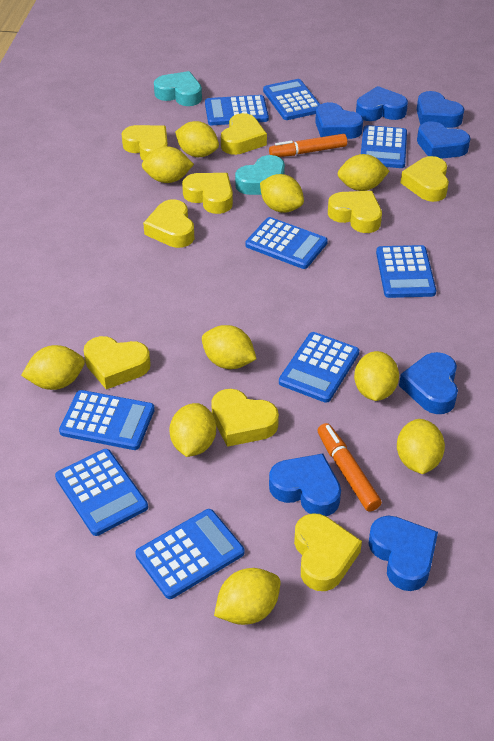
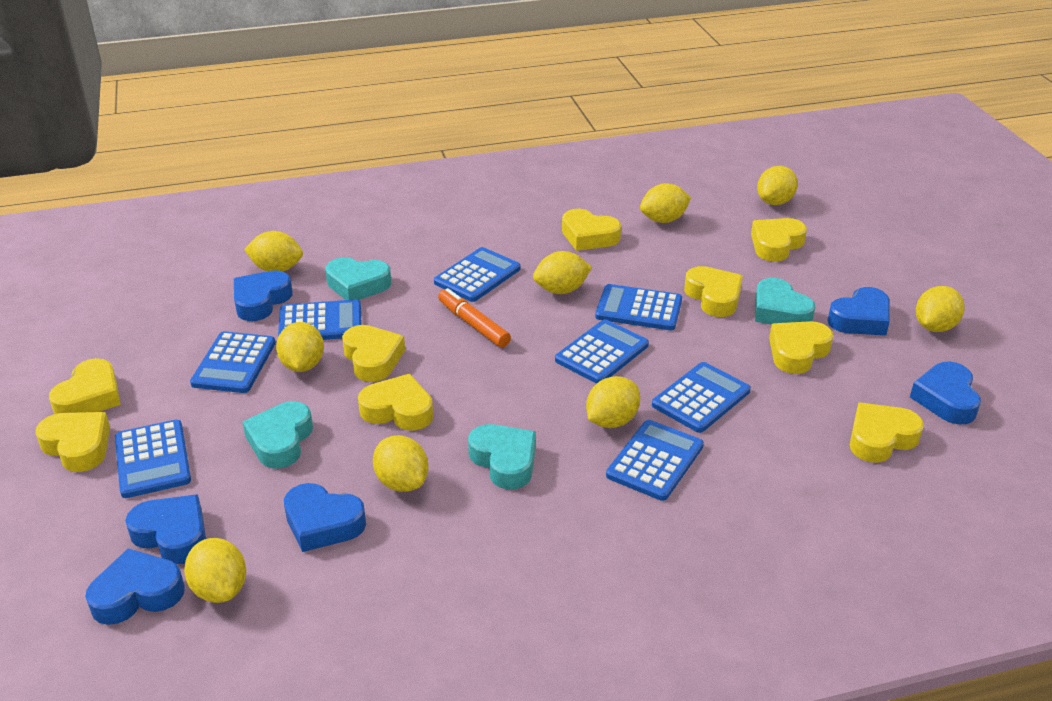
blue calculator: 9 -> 8
blue heart: 7 -> 6
orange marker: 2 -> 1
turquoise heart: 2 -> 4
yellow lemon: 10 -> 9

